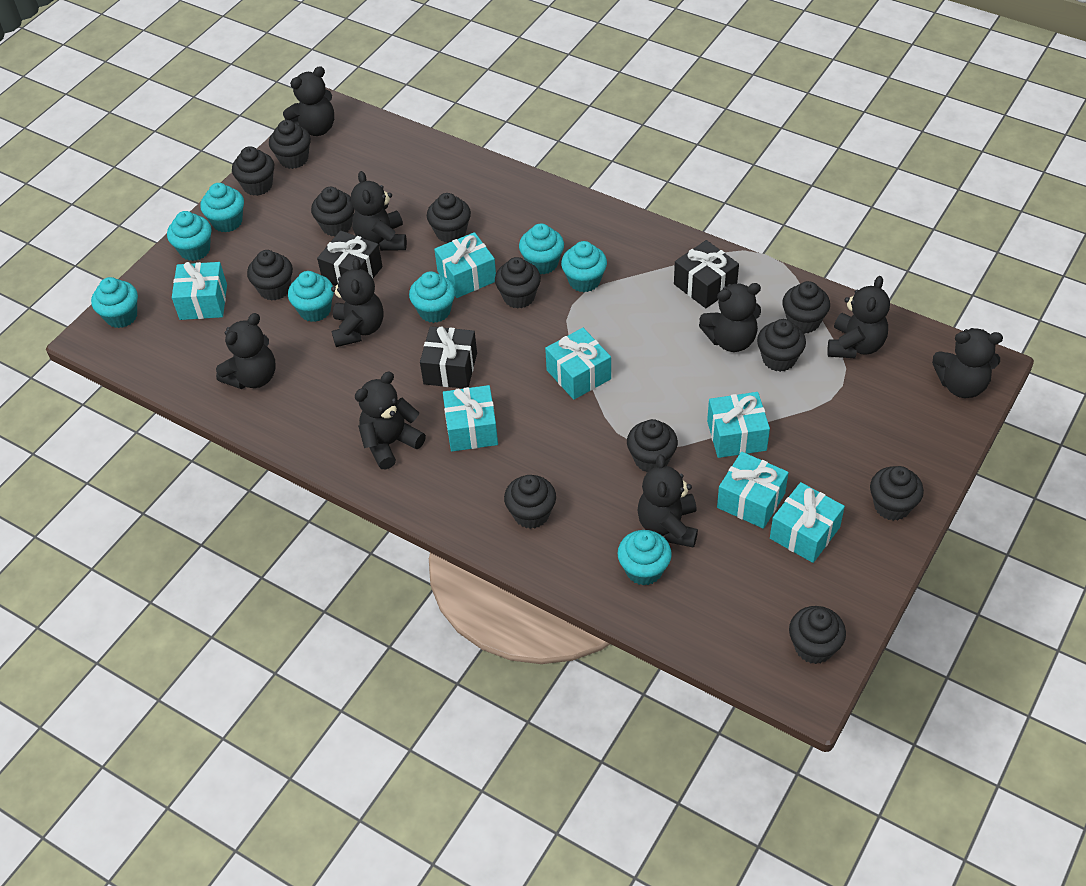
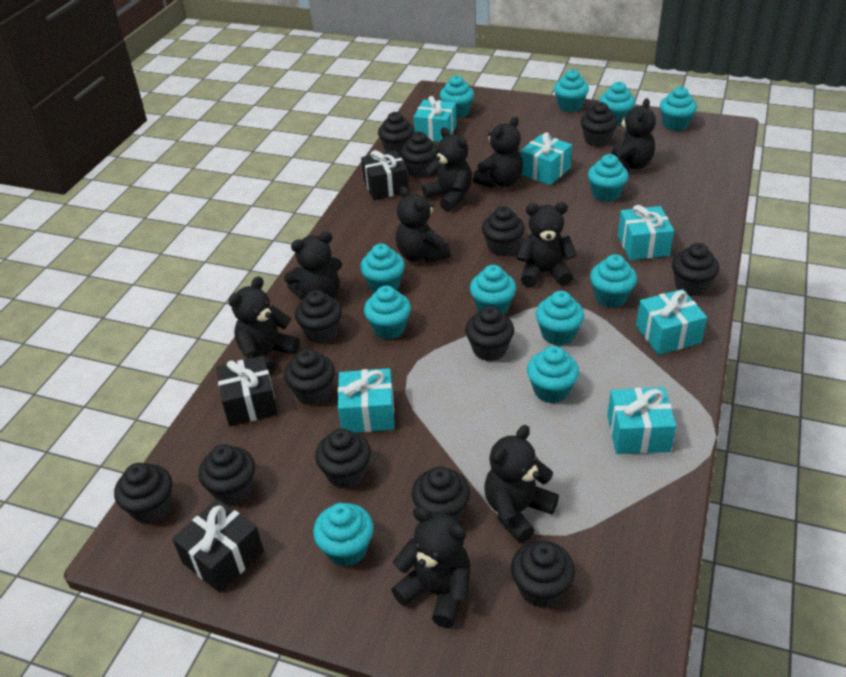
black cupcake: 12 -> 13
turquoise cupcake: 8 -> 12
turquoise gift: 7 -> 6

